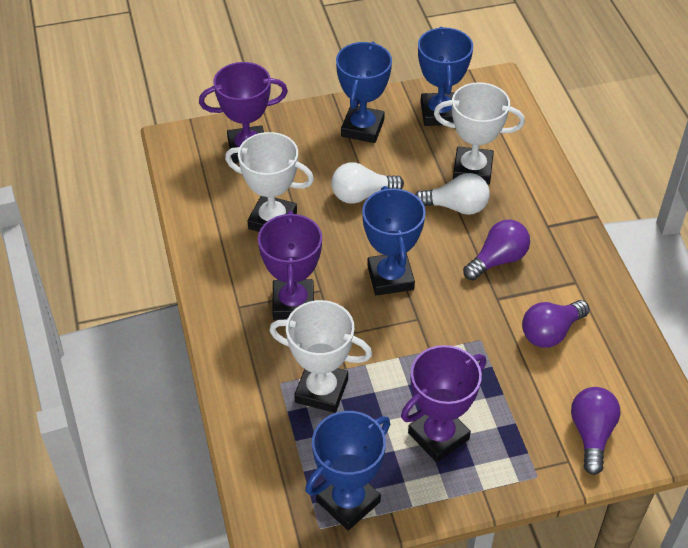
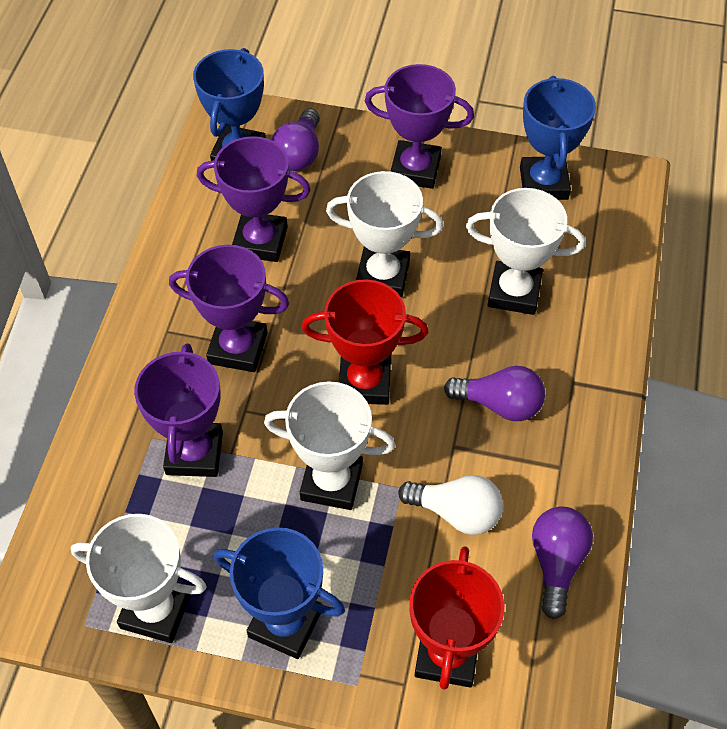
blue trophy: 4 -> 3
purple trophy: 3 -> 4
red trophy: 0 -> 2
white light bulb: 2 -> 1
white trophy: 3 -> 4

